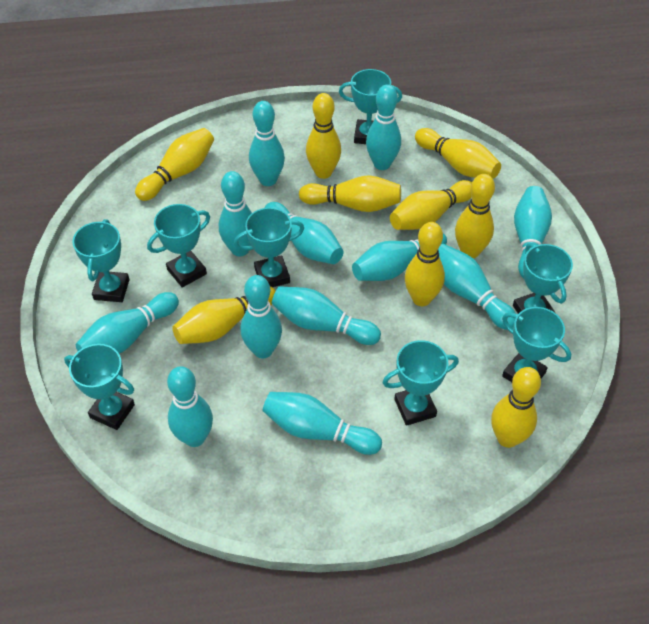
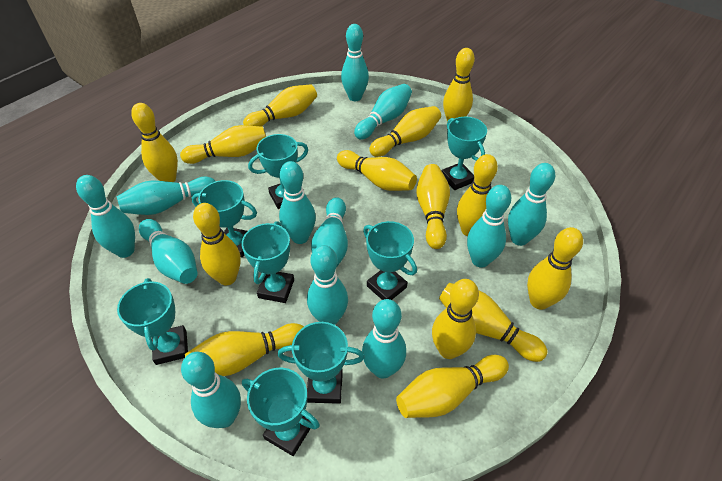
yellow bowling pin: 9 -> 14

